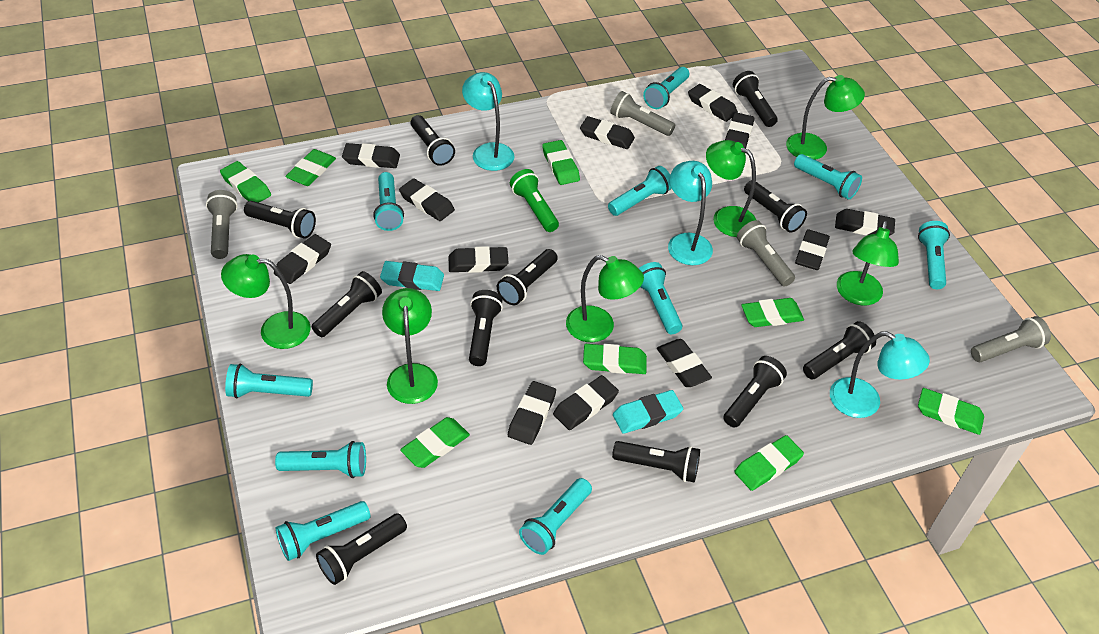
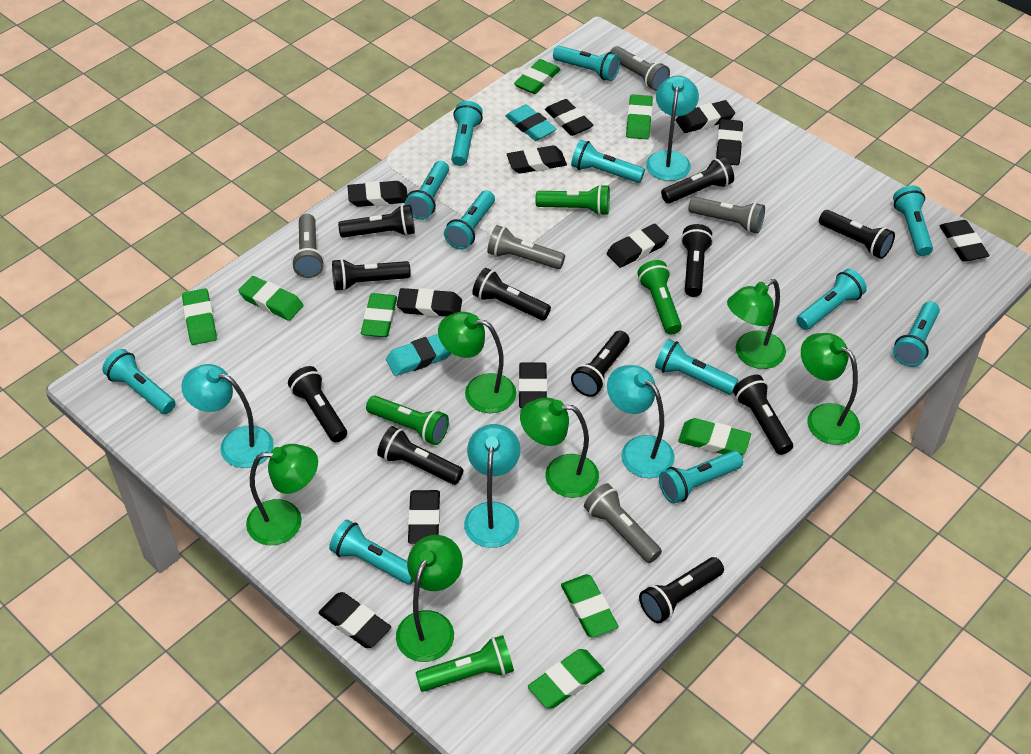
black eraser: 12 -> 11
green flashlight: 1 -> 4
grey flashlight: 4 -> 5
turquoise flashlight: 10 -> 12
turquoise lamp: 3 -> 4

